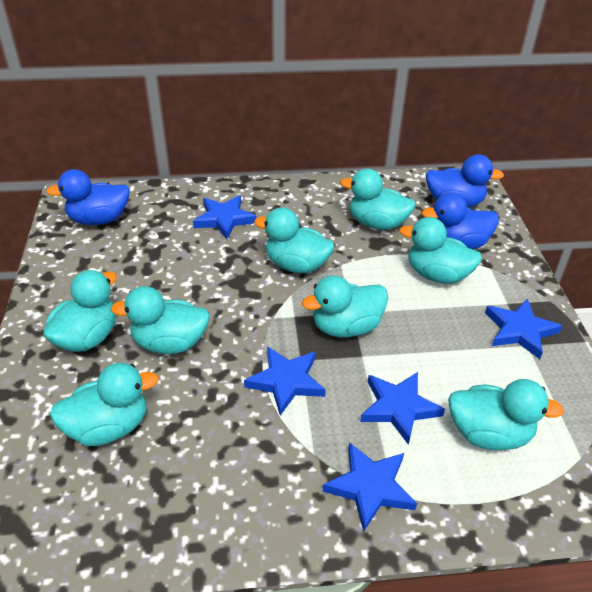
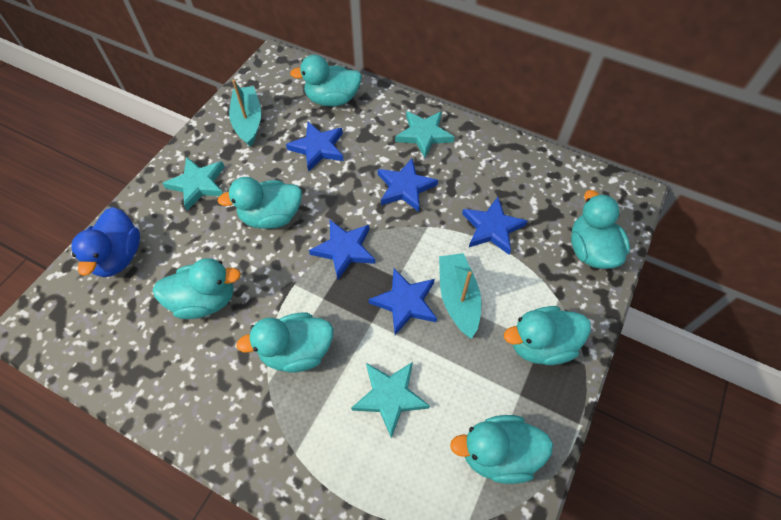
blue duck: 3 -> 1
turquoise boat: 0 -> 2
turquoise duck: 8 -> 7
turquoise star: 0 -> 3

